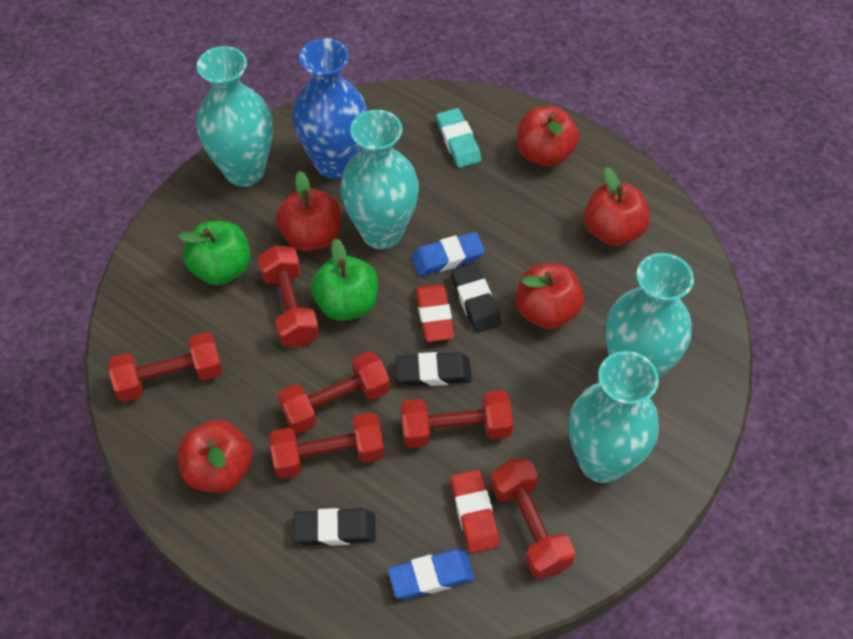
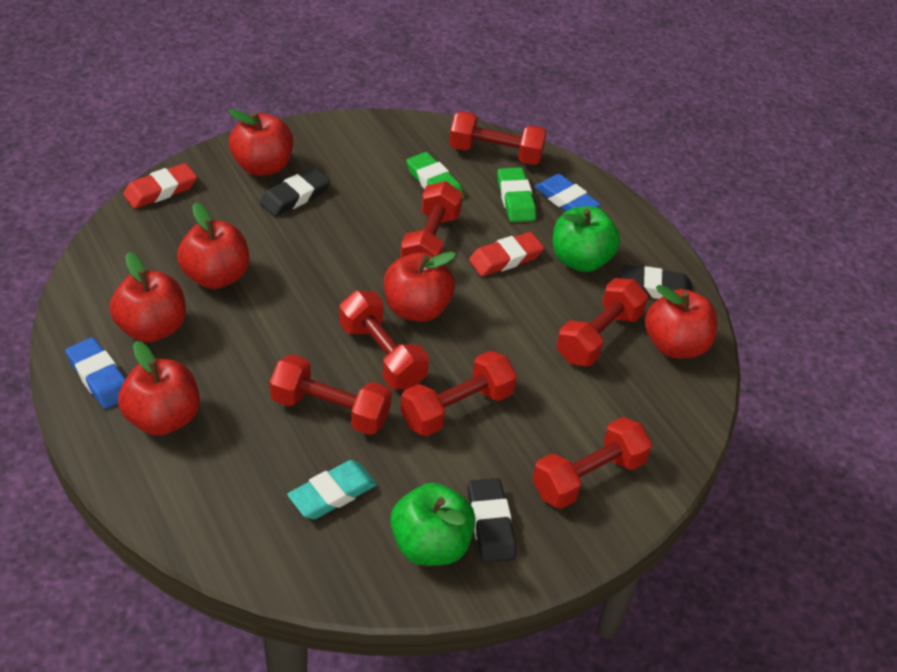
blue vase: 1 -> 0
green eraser: 0 -> 2
red apple: 5 -> 6
red dumbbell: 6 -> 7
turquoise vase: 4 -> 0

